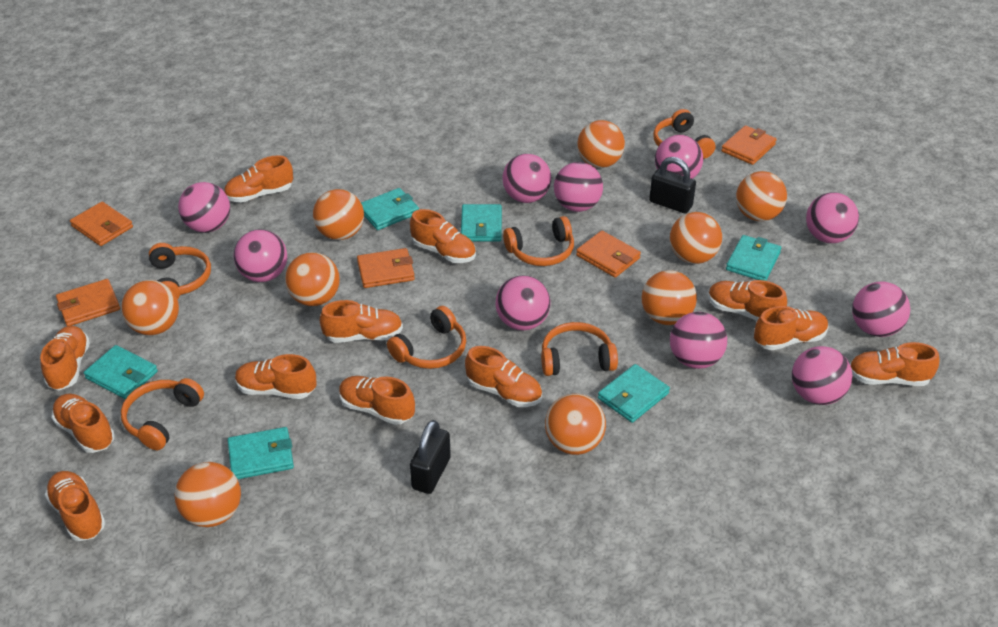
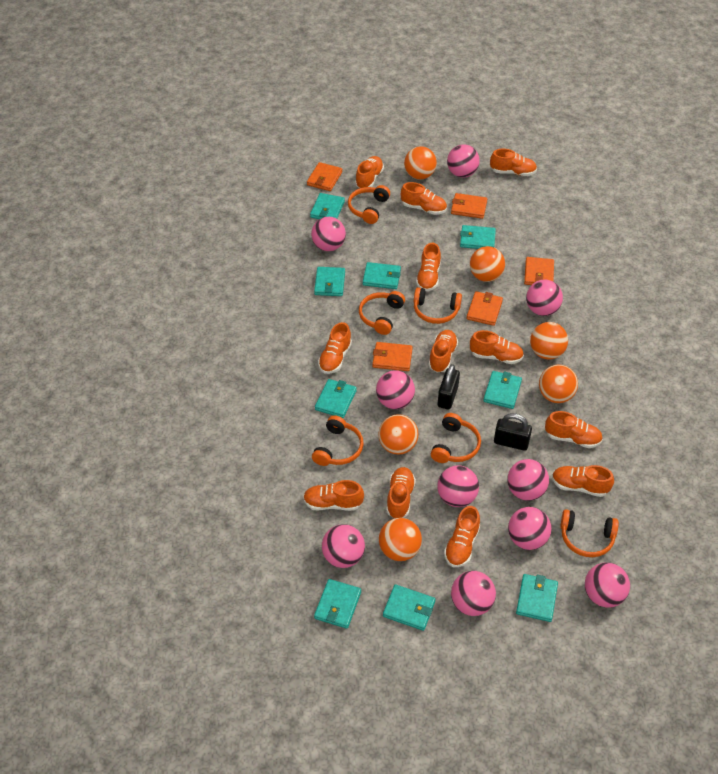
orange ball: 9 -> 6
turquoise wallet: 6 -> 9

